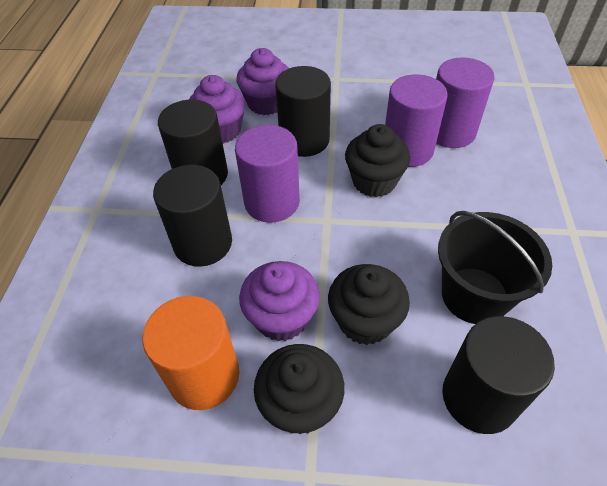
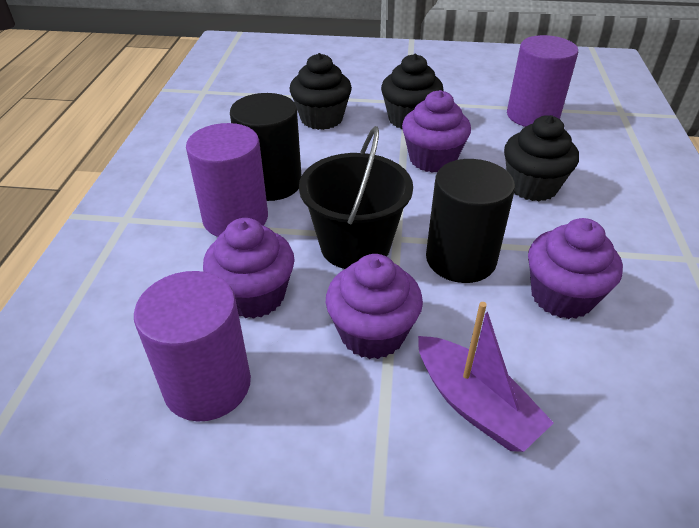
black cylinder: 4 -> 2
orange cylinder: 1 -> 0
purple boat: 0 -> 1
purple cupcake: 3 -> 4

